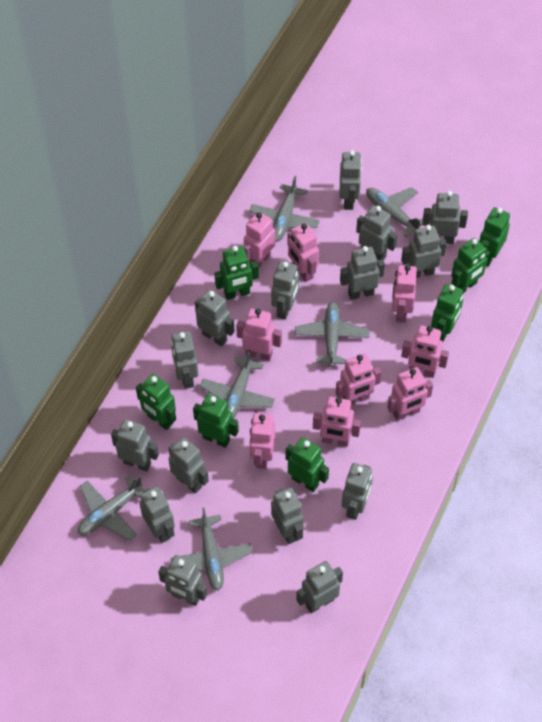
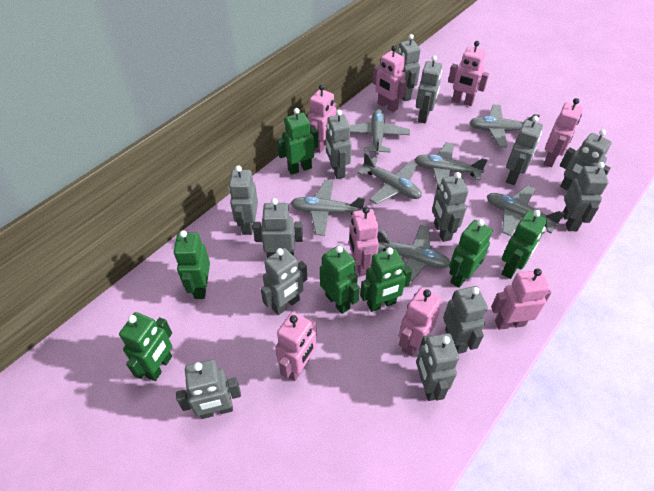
grey plane: 6 -> 7
grey robot: 15 -> 13
pink robot: 9 -> 8

